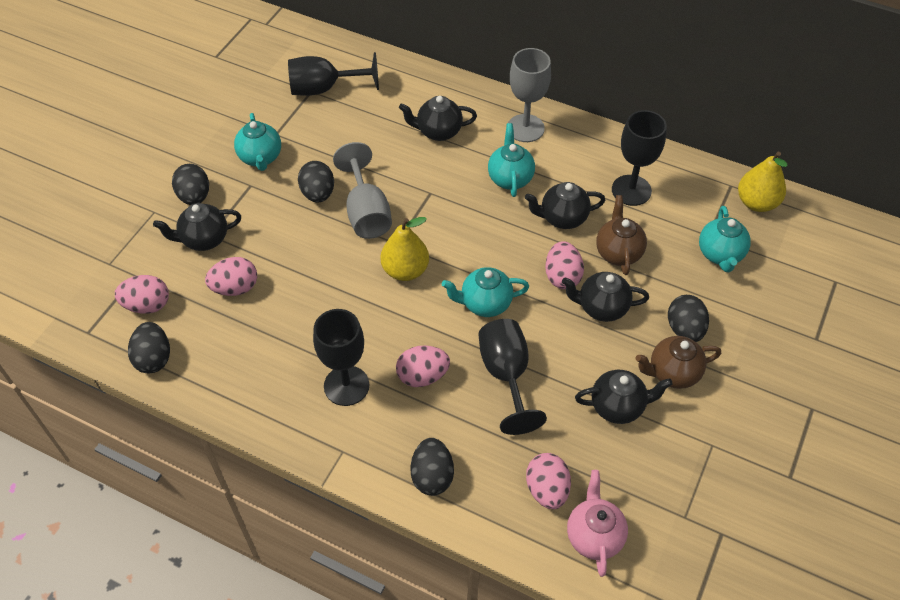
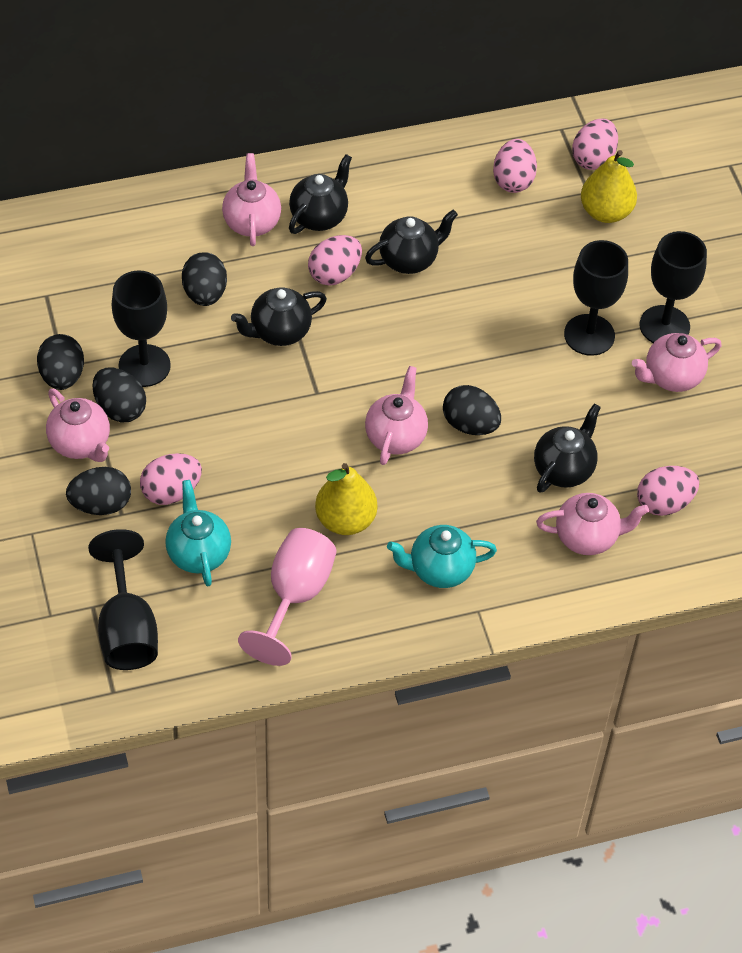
black teapot: 5 -> 4
brown teapot: 2 -> 0
grey goblet: 2 -> 0
pink goblet: 0 -> 1
pink teapot: 1 -> 5
turquoise teapot: 4 -> 2

